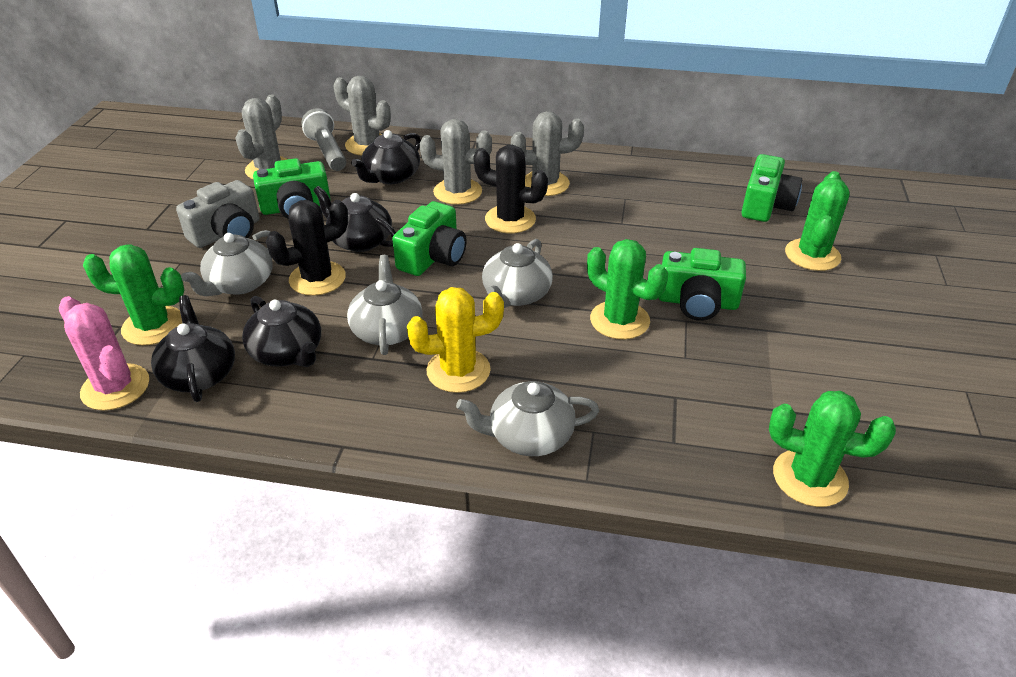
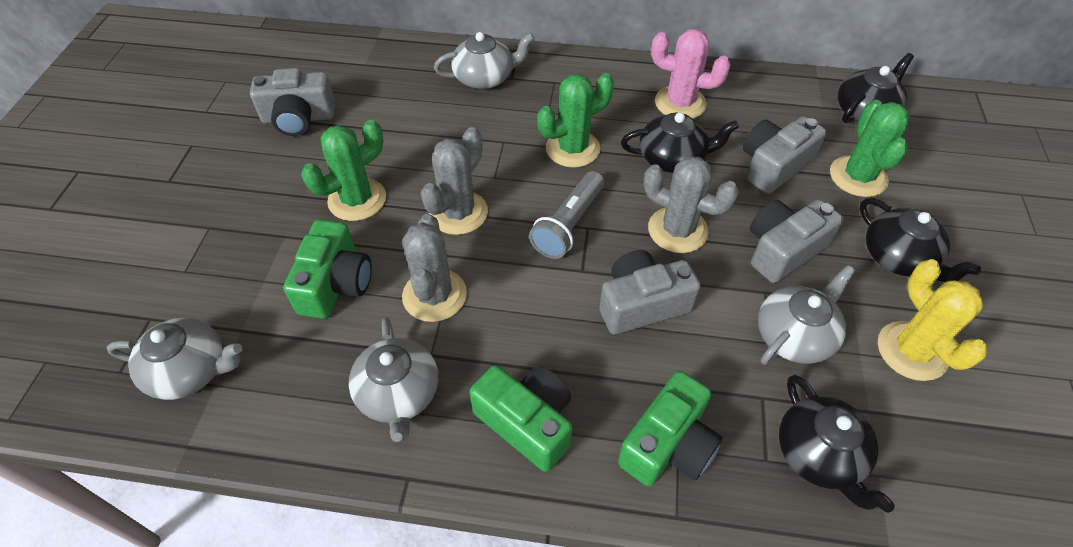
black cactus: 2 -> 0
green cactus: 4 -> 3
green camera: 4 -> 3
grey cactus: 4 -> 3
grey camera: 1 -> 4

